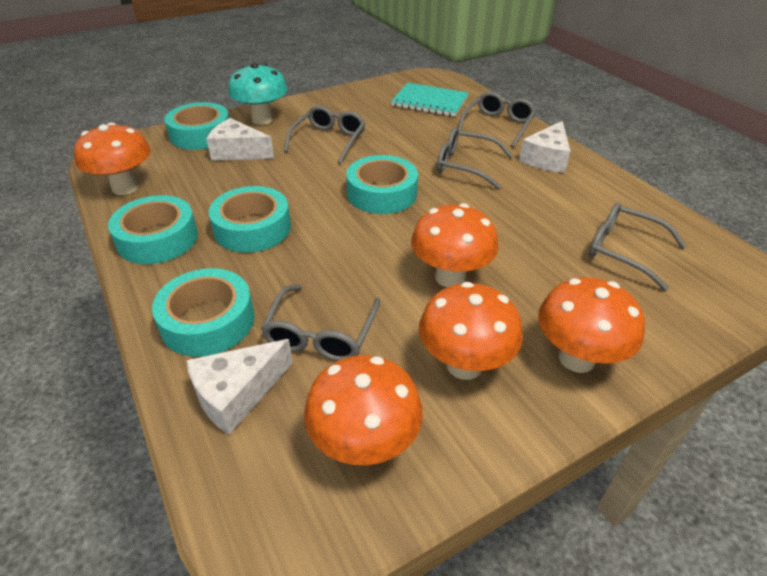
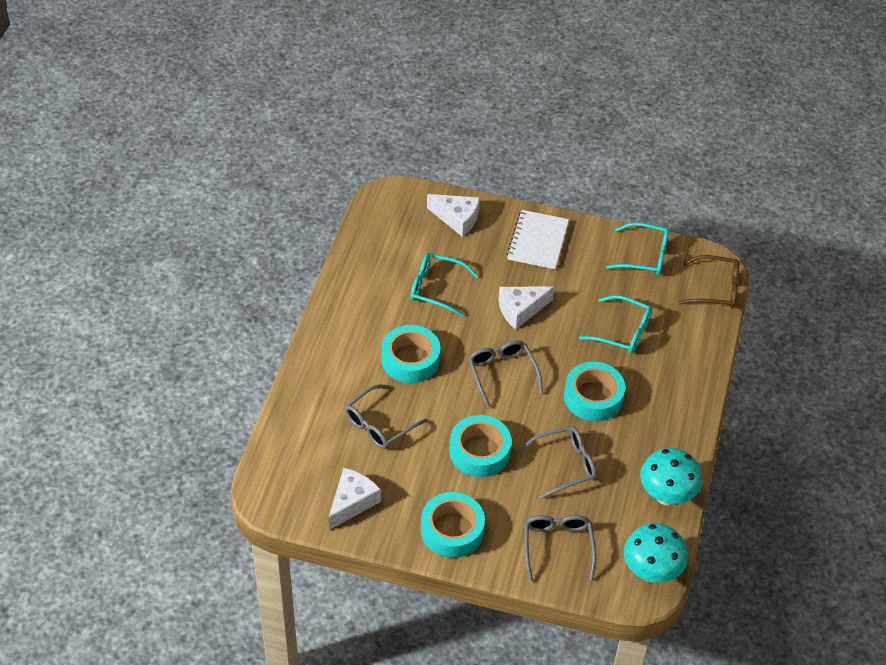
brown glasses: 0 -> 1
grey glasses: 5 -> 4
orange mushroom: 5 -> 0
turquoise glasses: 0 -> 3
turquoise mushroom: 1 -> 2
turquoise notebook: 1 -> 0
turquoise tape: 5 -> 4
white notebook: 0 -> 1

